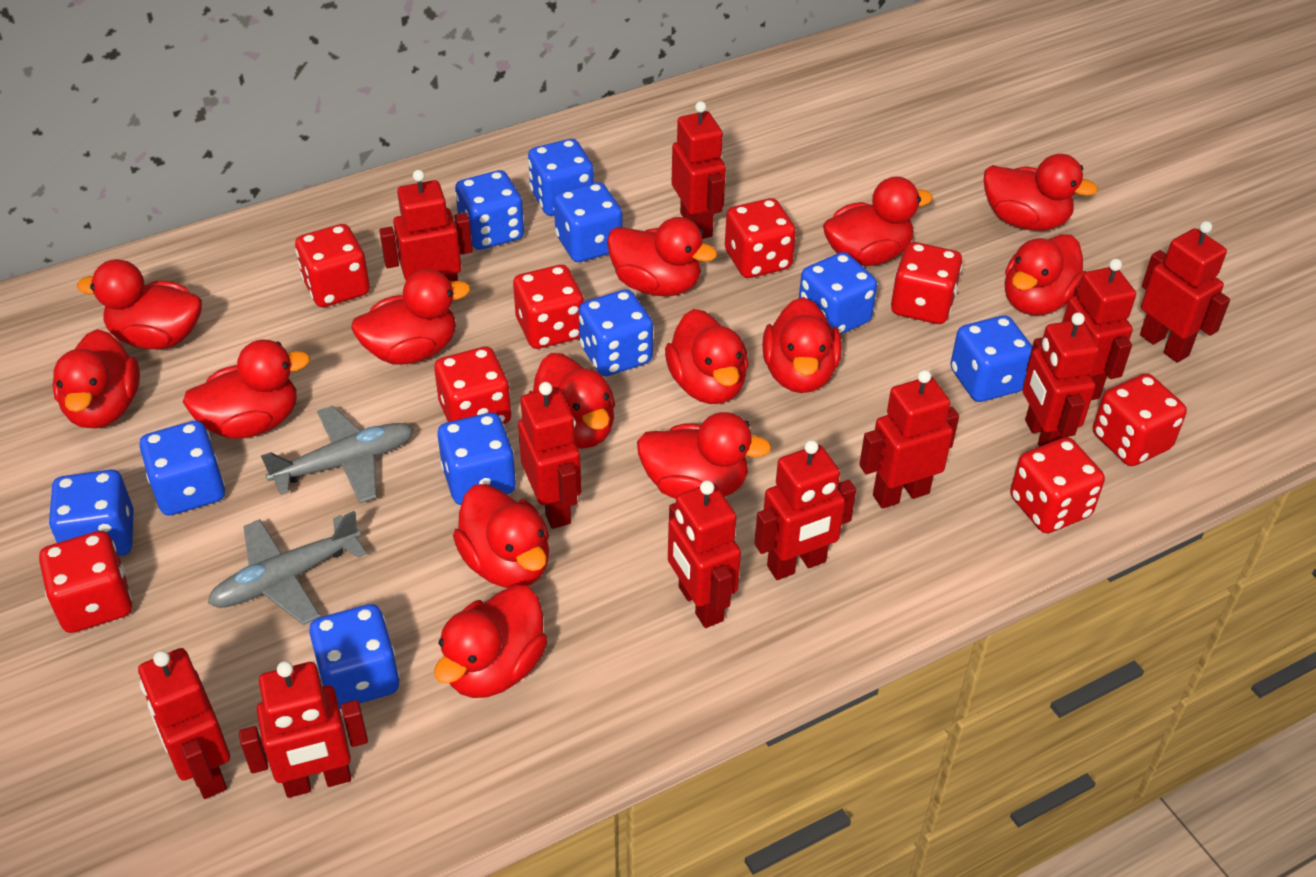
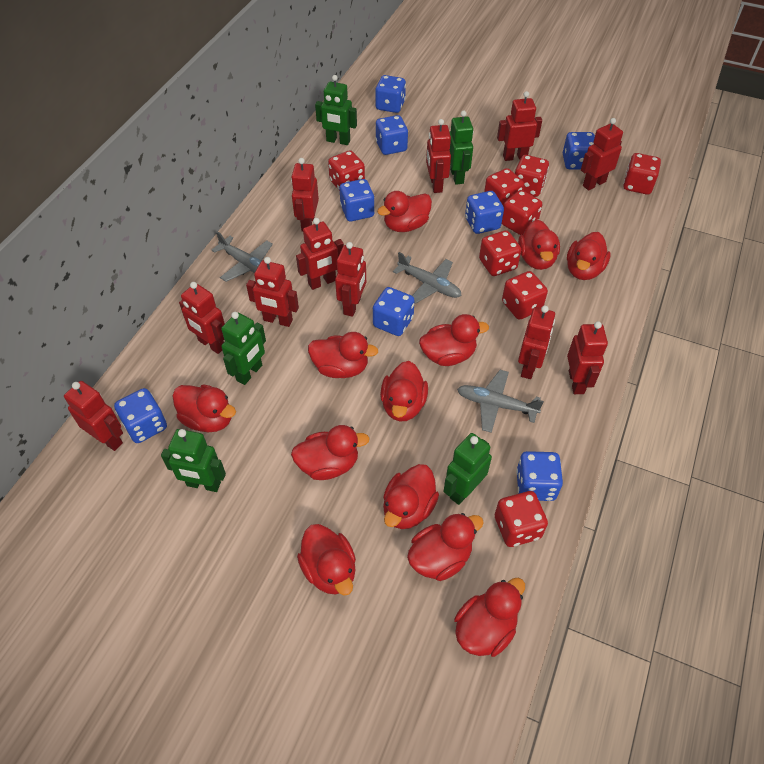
blue dice: 10 -> 8
green robot: 0 -> 5
grey plane: 2 -> 3
red duck: 14 -> 12

